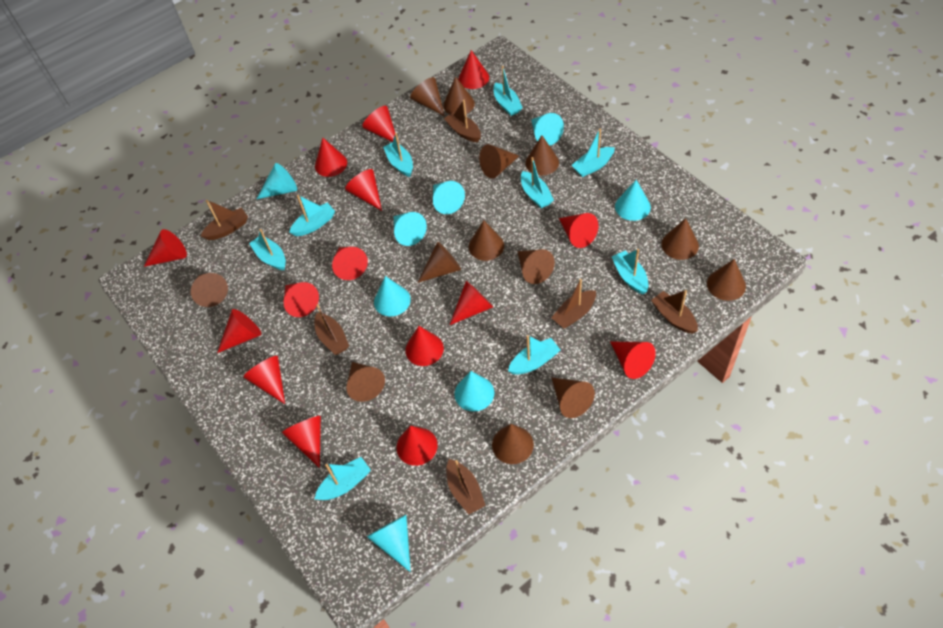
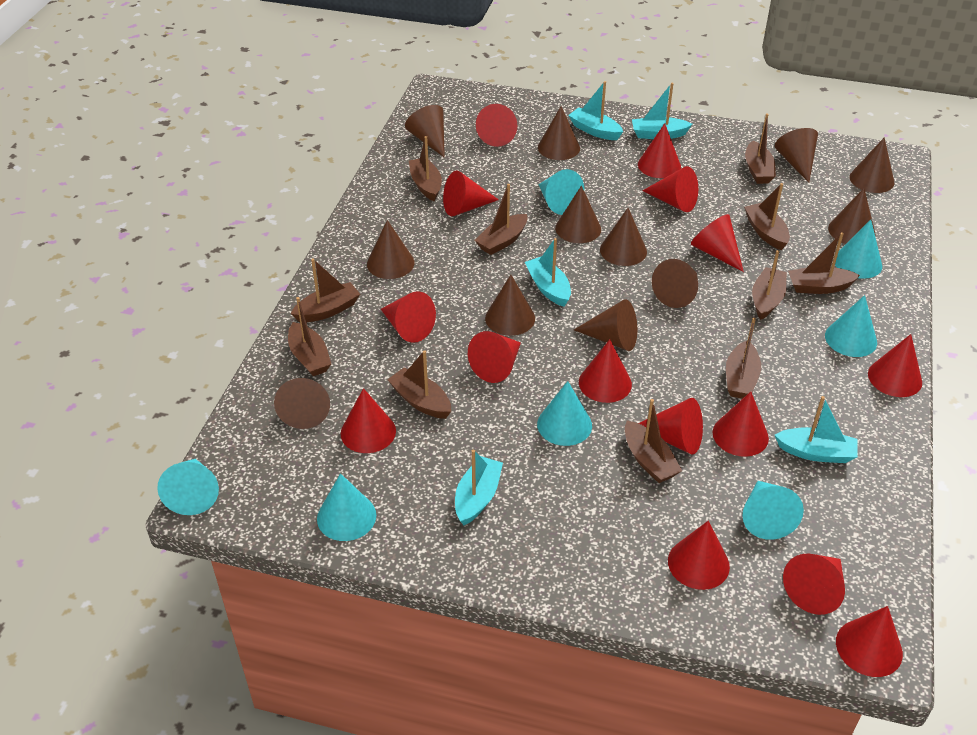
brown boat: 6 -> 11
brown cone: 13 -> 12
turquoise boat: 9 -> 5
turquoise cone: 8 -> 7

